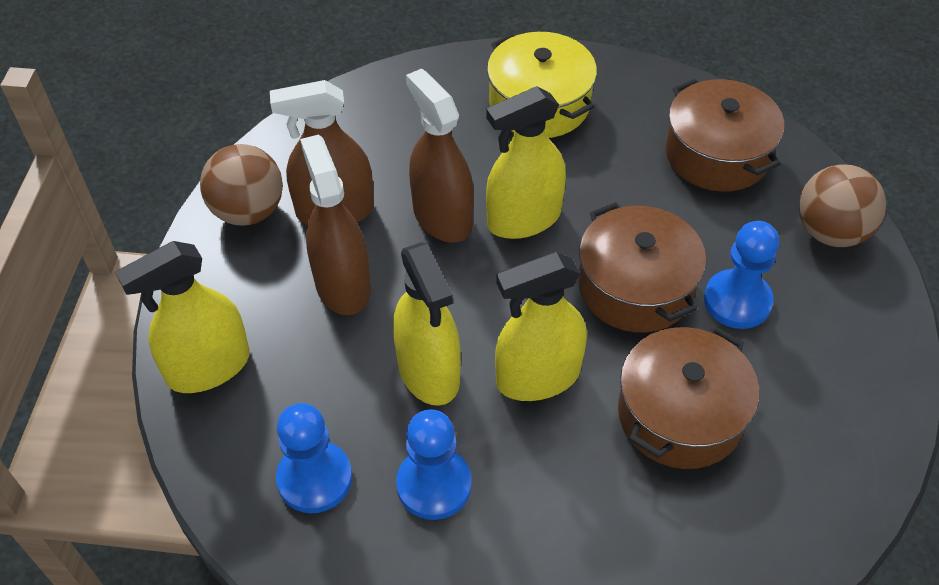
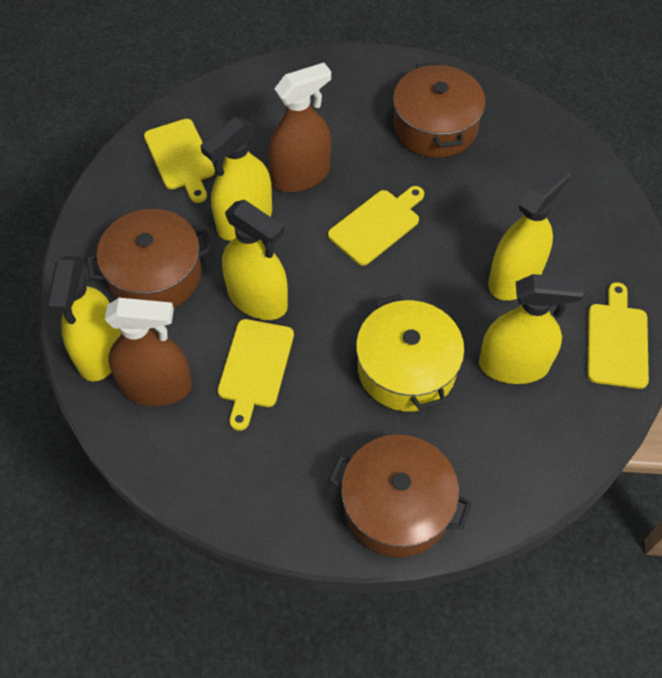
blue pawn: 3 -> 0
brown ball: 2 -> 0
brown spray bottle: 3 -> 2
yellow cutting board: 0 -> 4
yellow spray bottle: 4 -> 5

